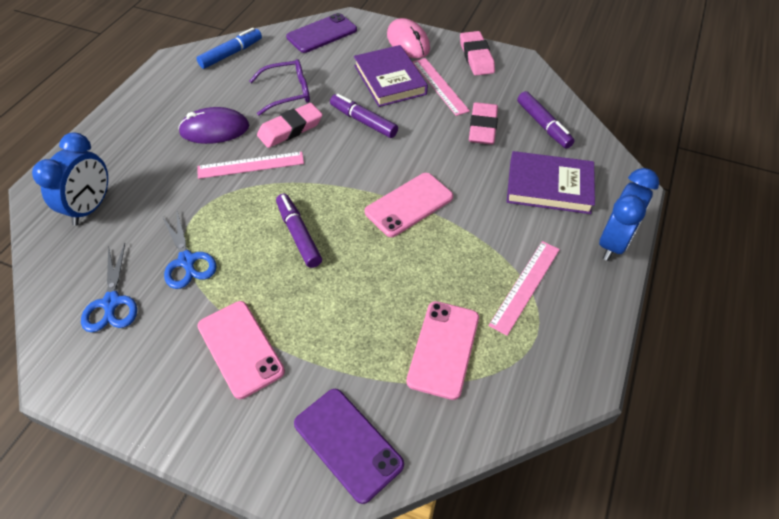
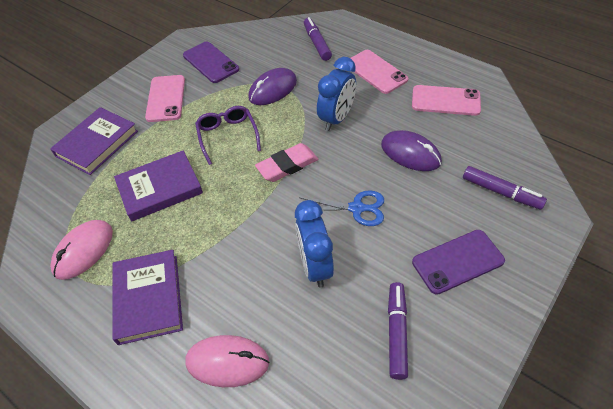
blue marker: 1 -> 0
blue scissors: 2 -> 1
pink eraser: 3 -> 1
pink mouse: 1 -> 2
pink ruler: 3 -> 0
purple book: 2 -> 3
purple mouse: 1 -> 2

